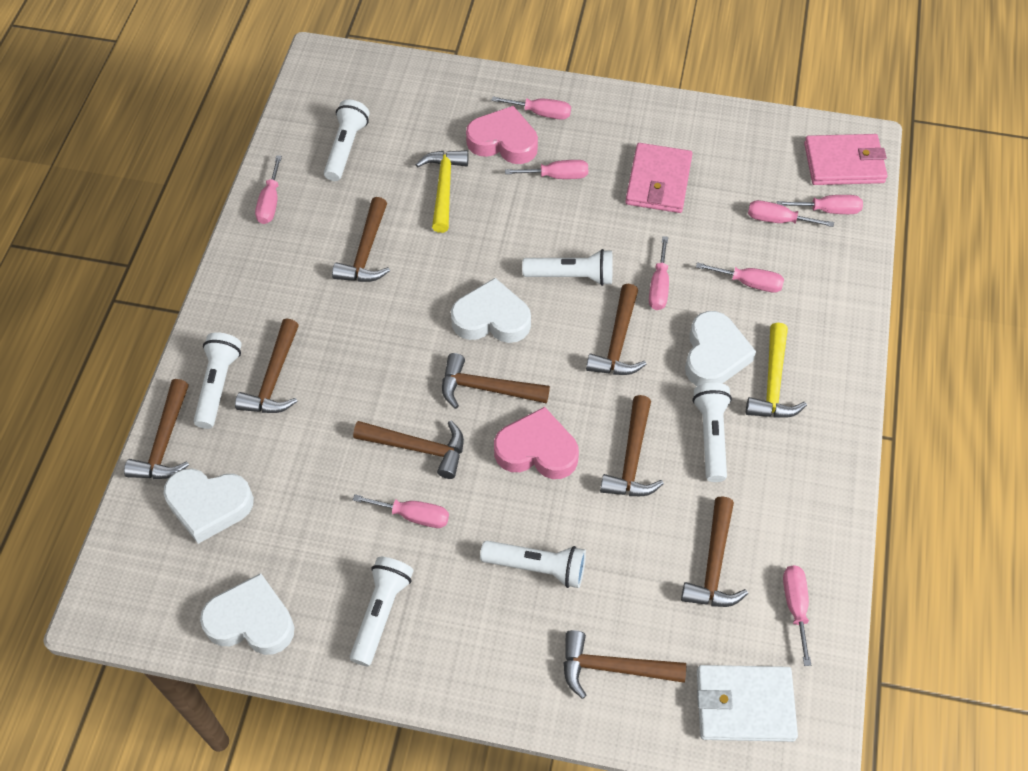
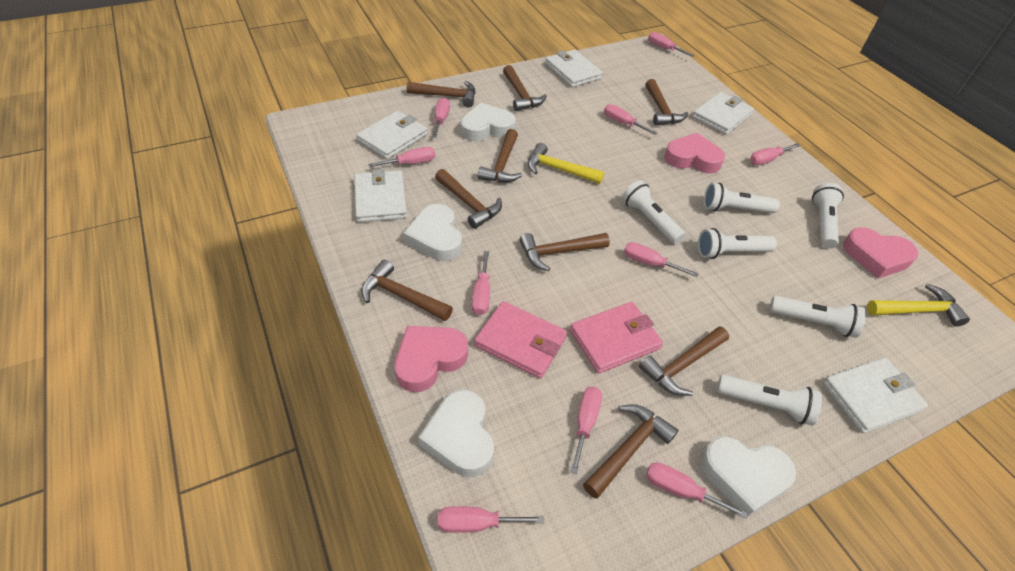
pink heart: 2 -> 3
pink screwdriver: 9 -> 10
white wallet: 1 -> 5

